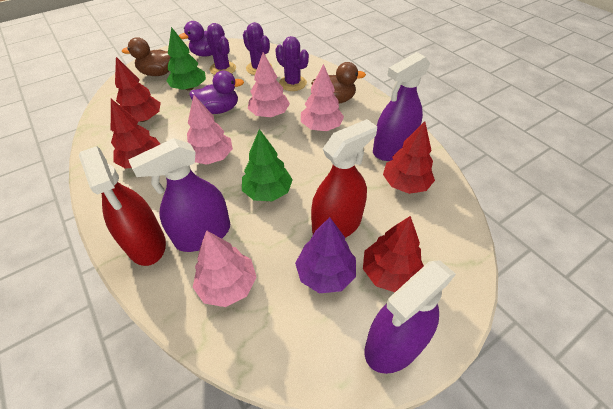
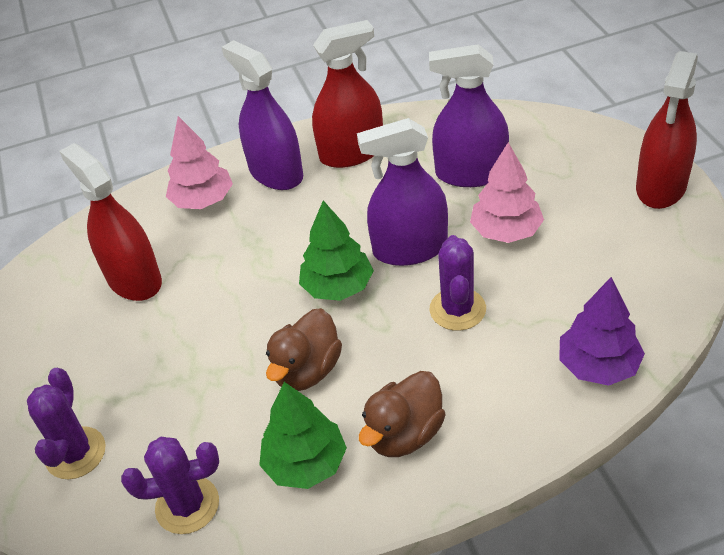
pink tree: 4 -> 2
purple duck: 2 -> 0
red spray bottle: 2 -> 3
red tree: 4 -> 0

